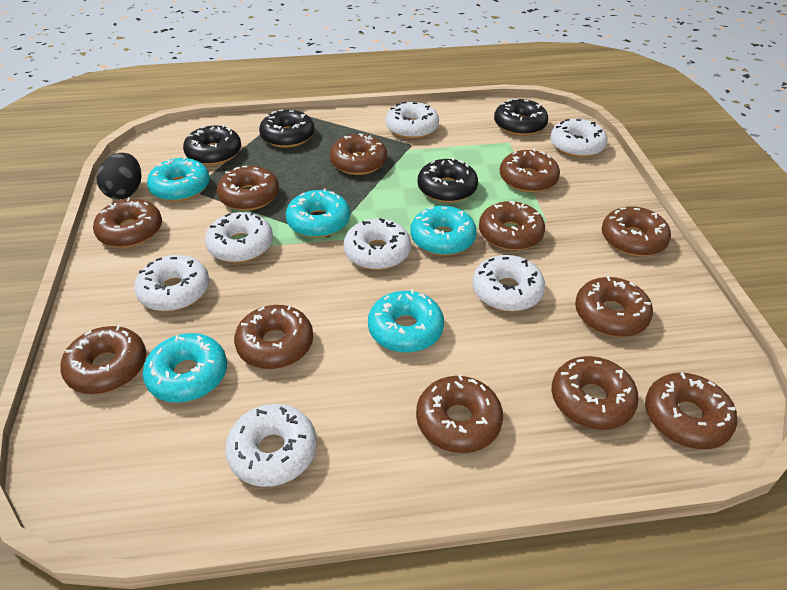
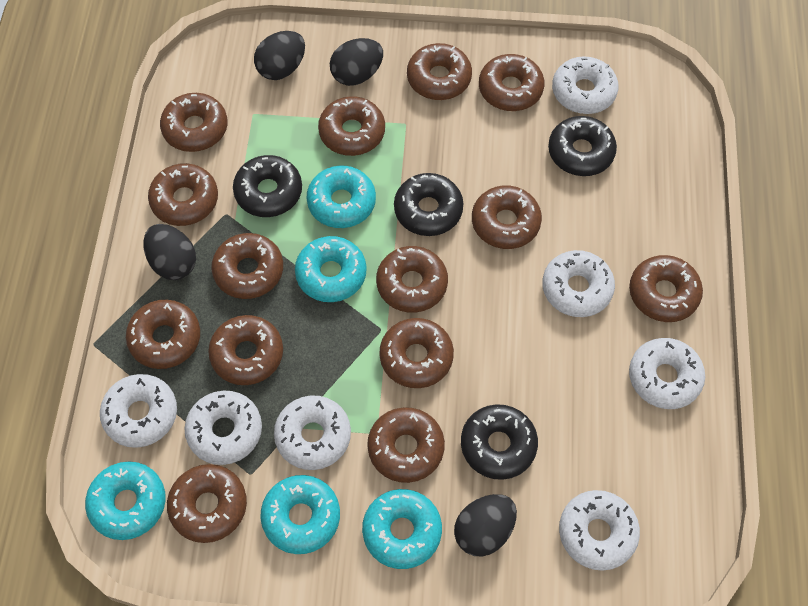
black egg: 1 -> 4
brown donut: 12 -> 14

